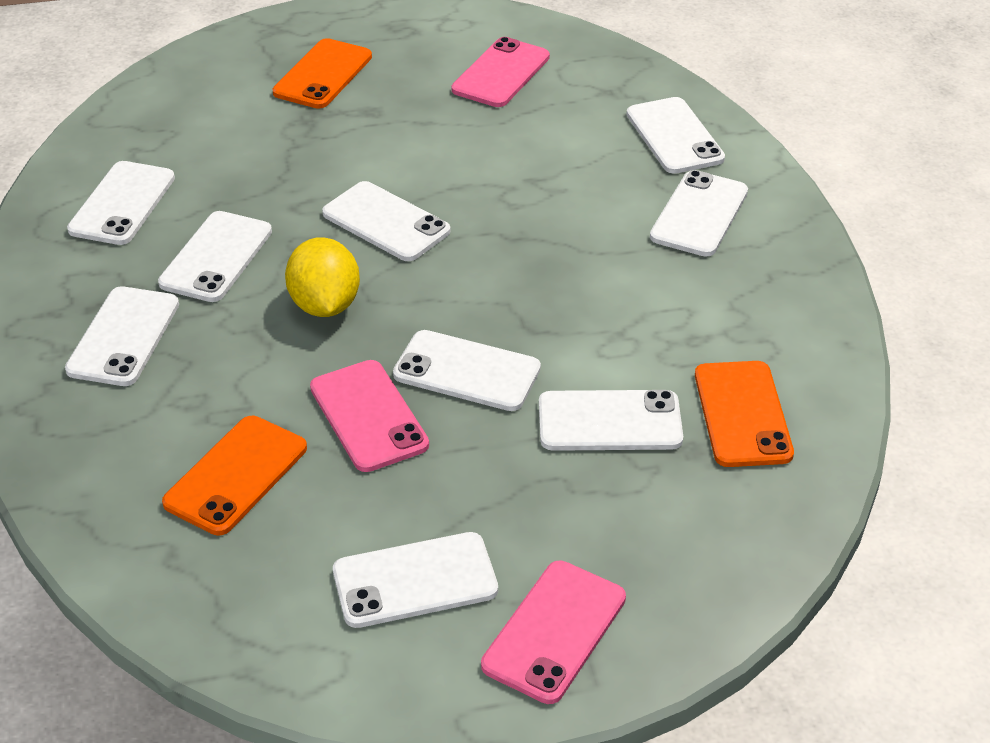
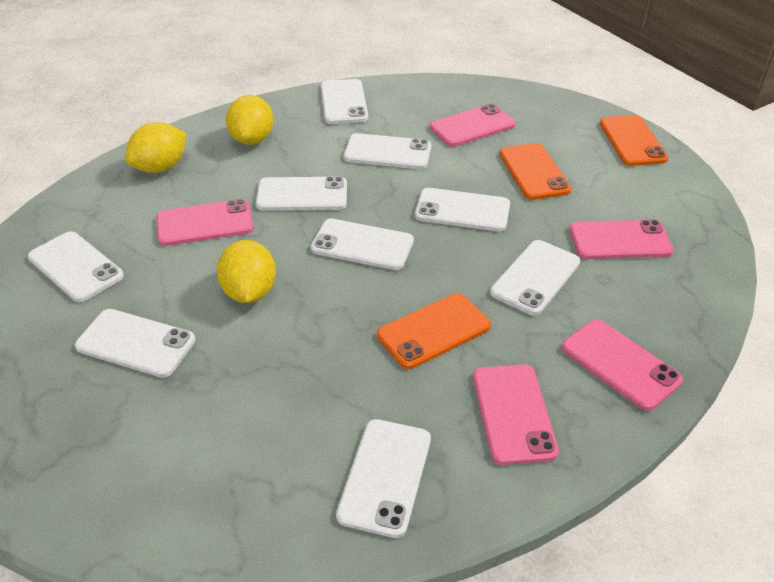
pink phone: 3 -> 5
yellow lemon: 1 -> 3

